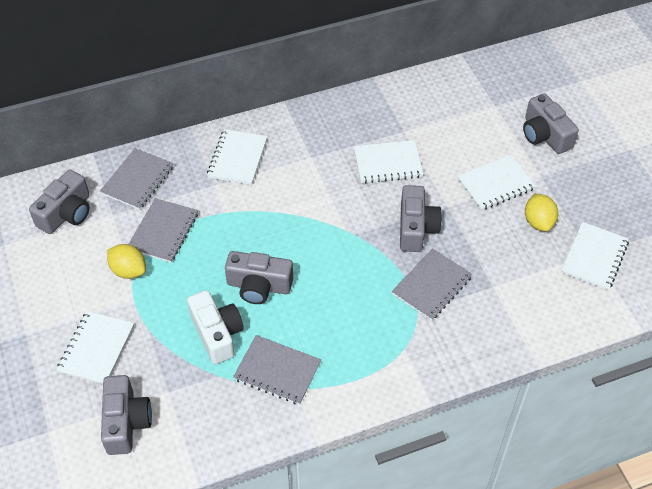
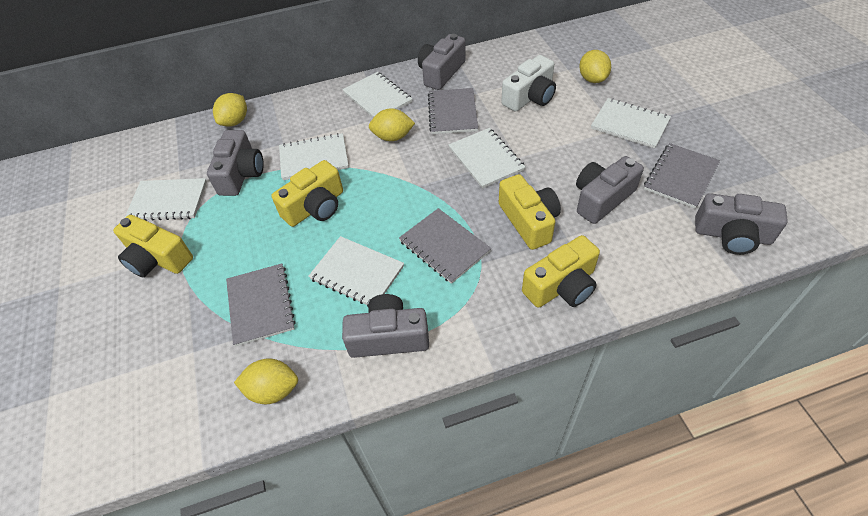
white notebook: 5 -> 6
yellow camera: 0 -> 4
yellow lemon: 2 -> 4

